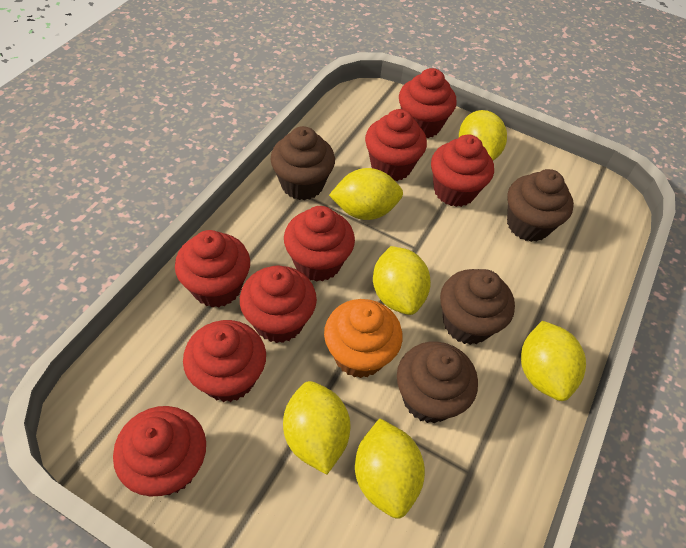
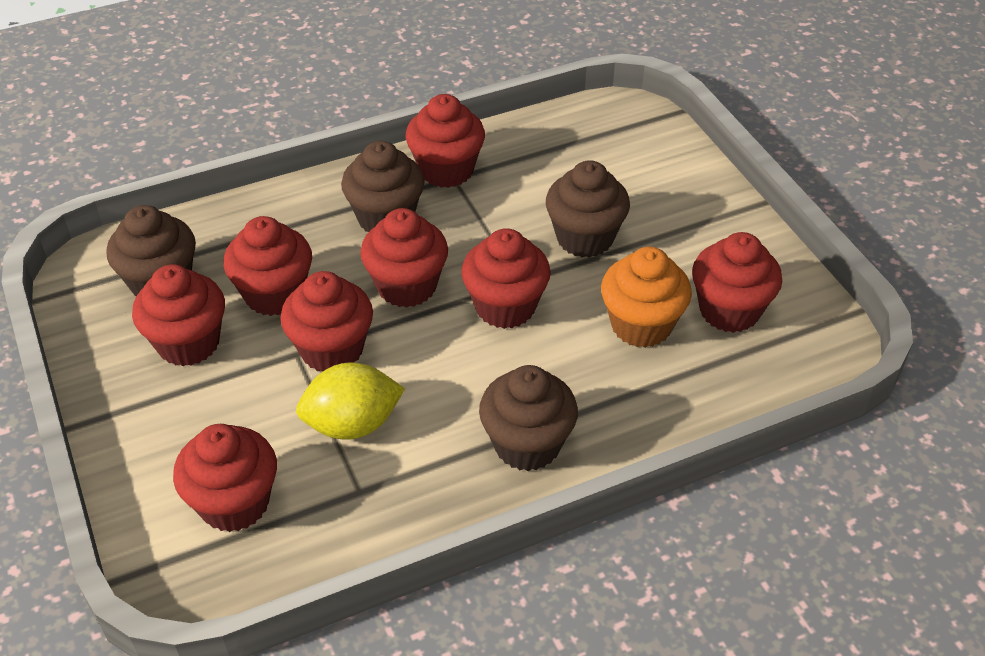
yellow lemon: 6 -> 1

